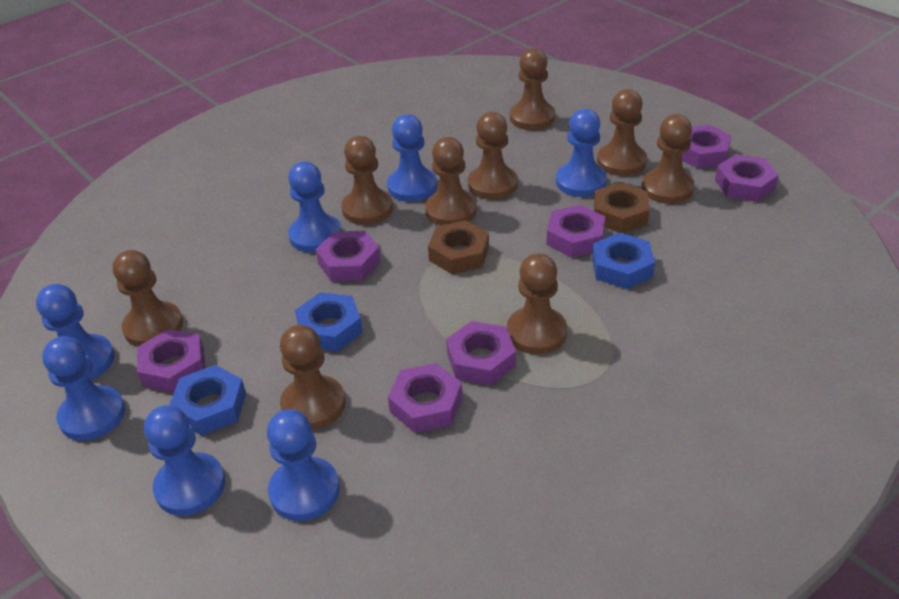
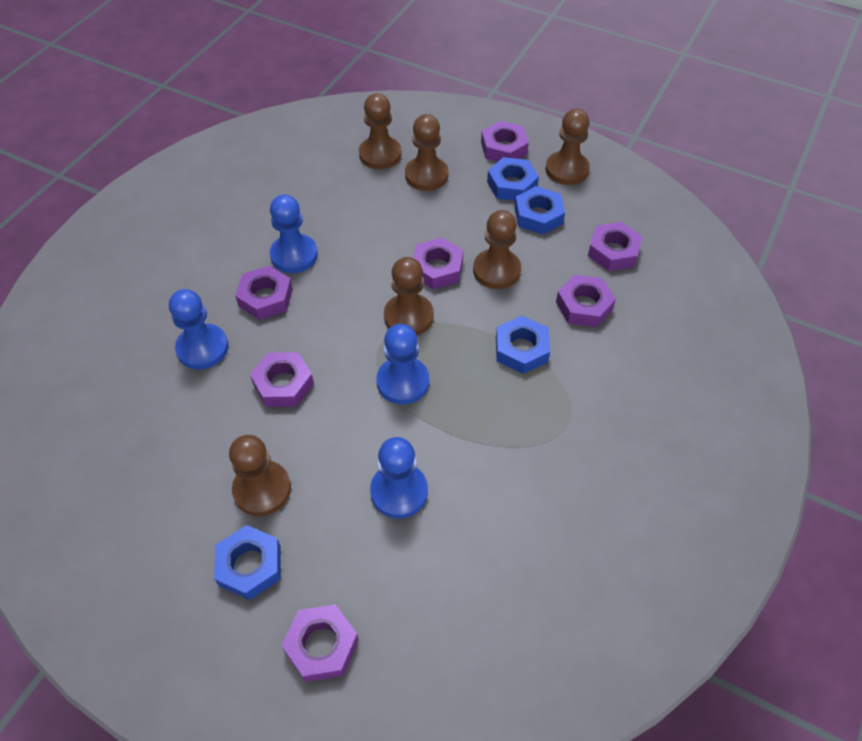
blue nut: 3 -> 4
blue pawn: 7 -> 4
brown nut: 2 -> 0
brown pawn: 9 -> 6

